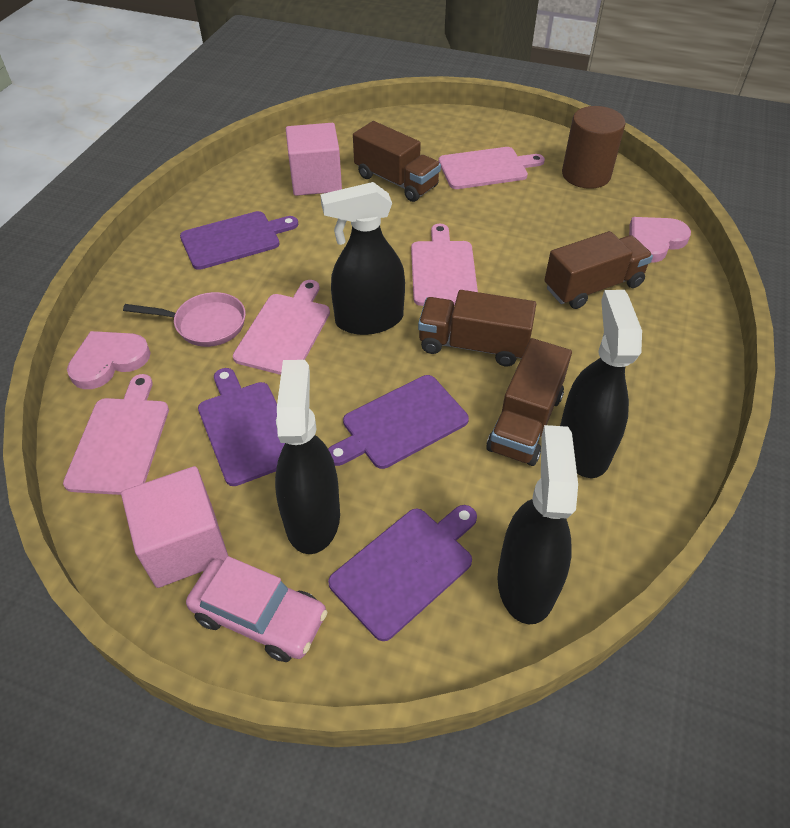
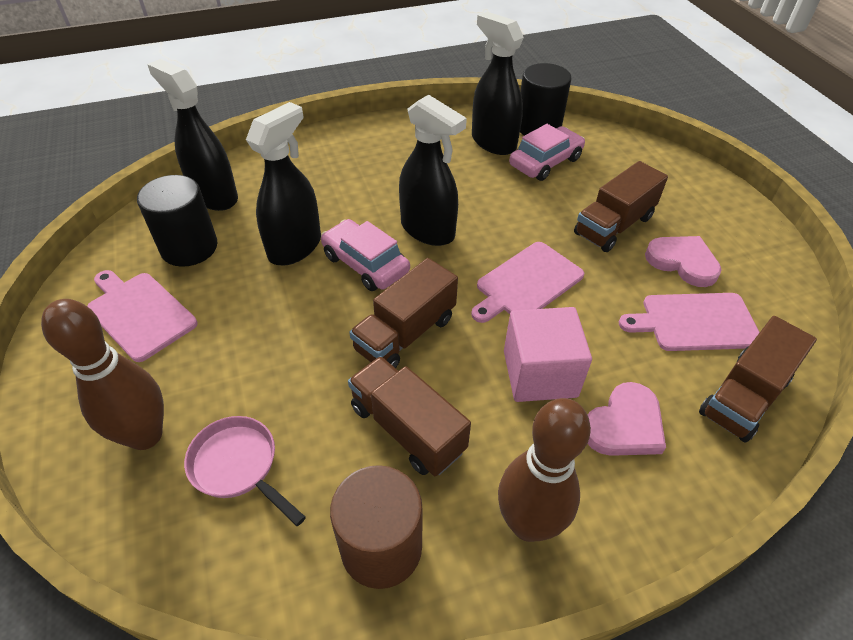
black cylinder: 0 -> 2
brown bowling pin: 0 -> 2
pink car: 1 -> 2
pink cube: 2 -> 1
pink cutting board: 4 -> 3
purple cutting board: 4 -> 0

